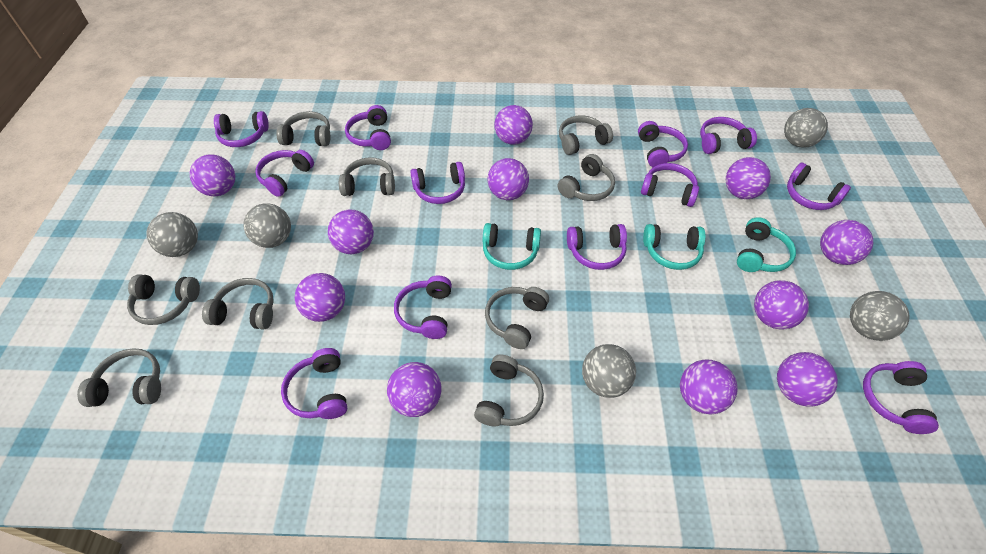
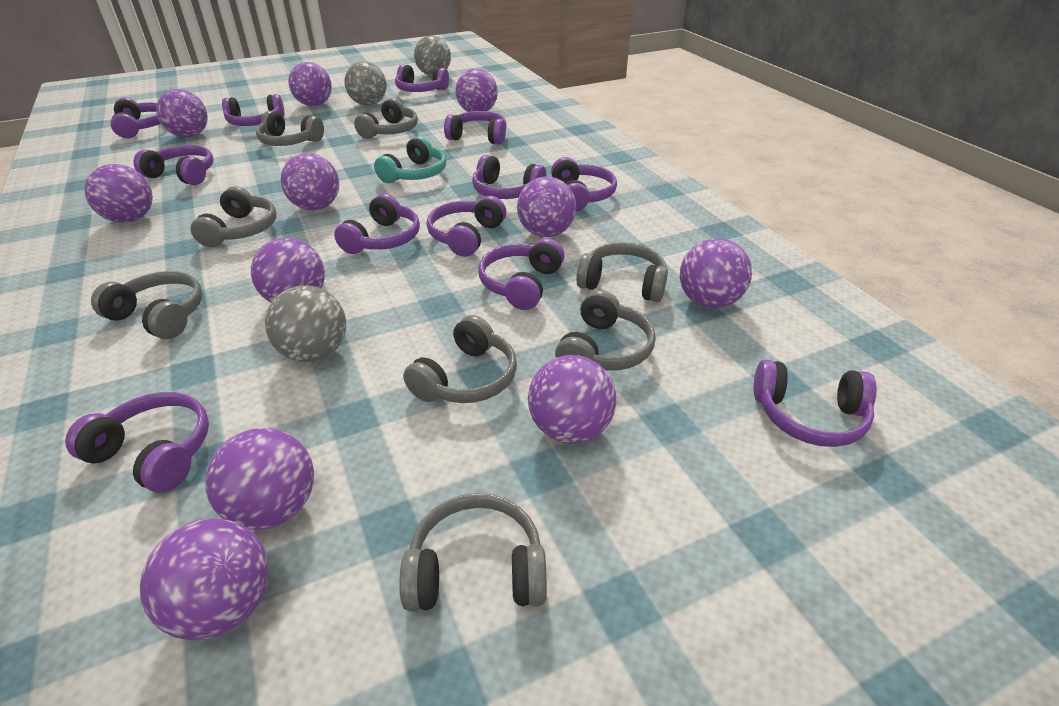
grey ball: 5 -> 3
grey headphones: 9 -> 8
turquoise headphones: 3 -> 1

